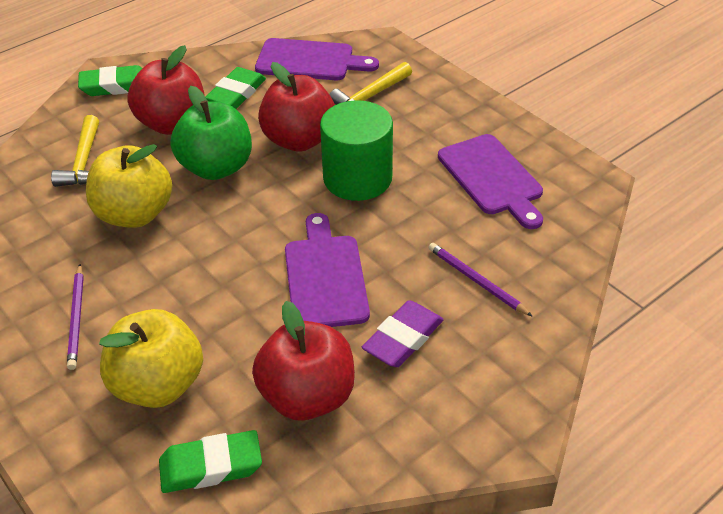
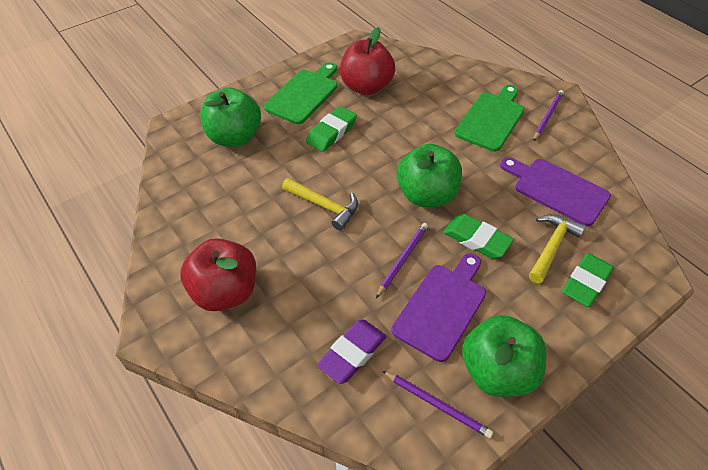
green apple: 1 -> 3
green cutting board: 0 -> 2
green cylinder: 1 -> 0
purple cutting board: 3 -> 2
purple pencil: 2 -> 3
red apple: 3 -> 2
yellow apple: 2 -> 0

